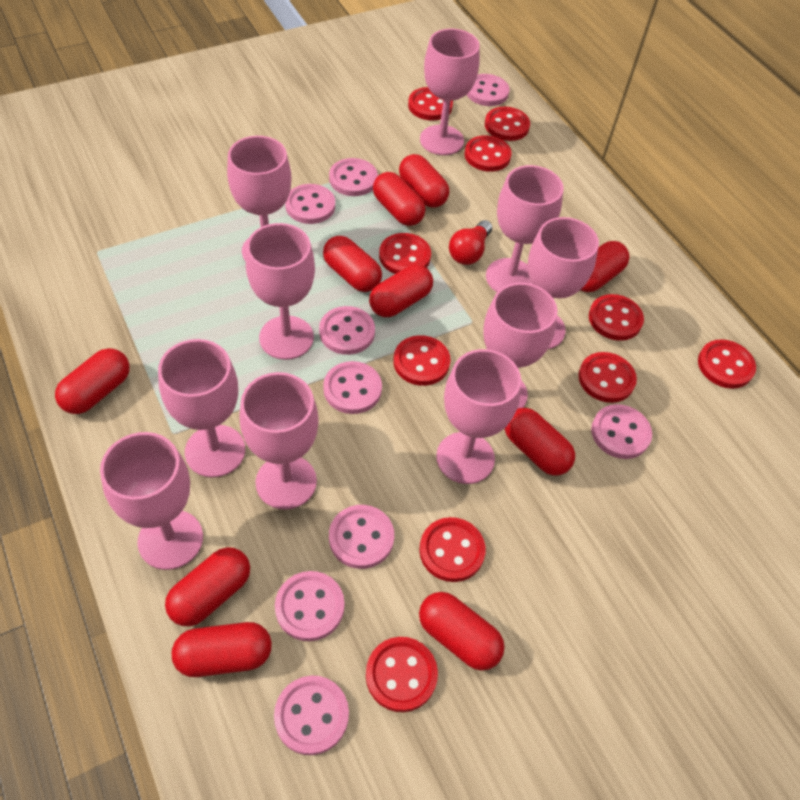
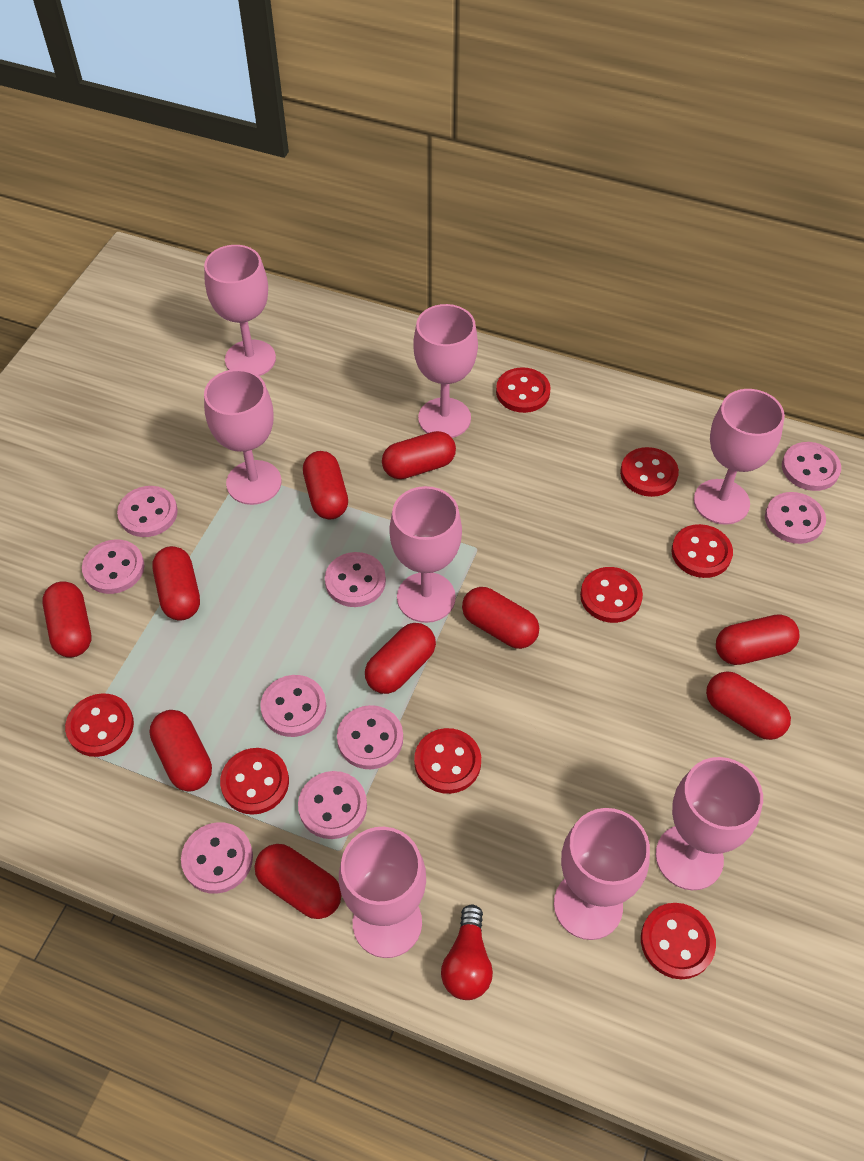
pink goblet: 10 -> 8
red button: 10 -> 8

